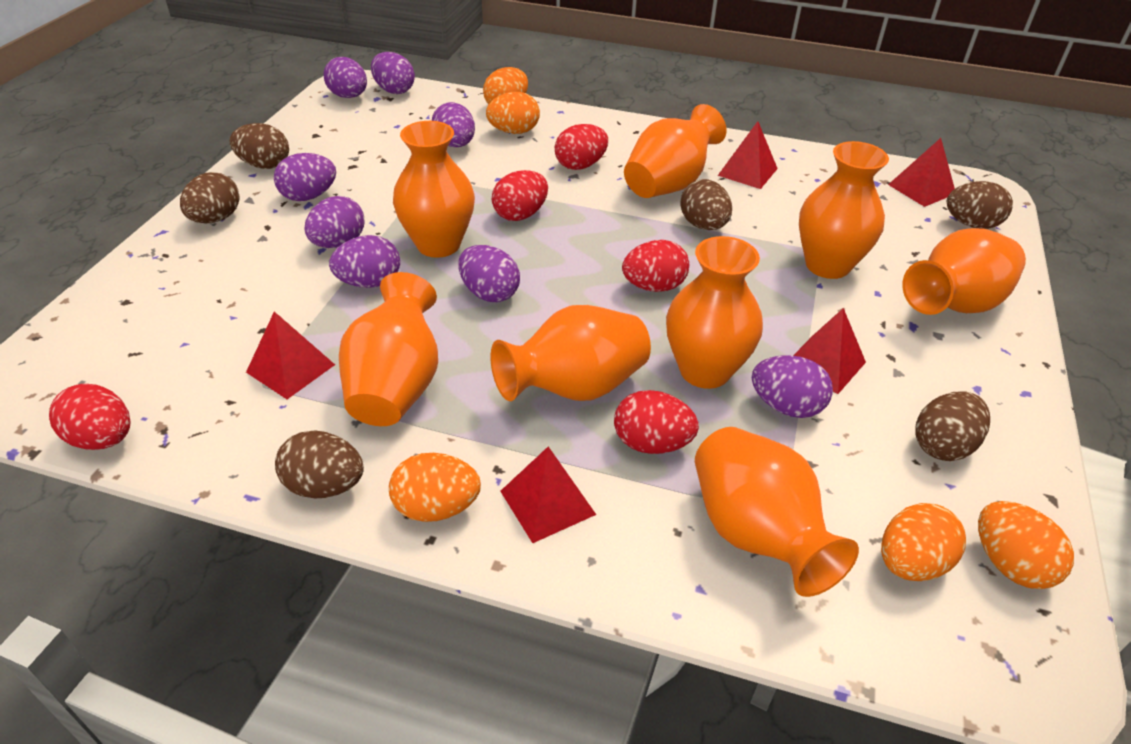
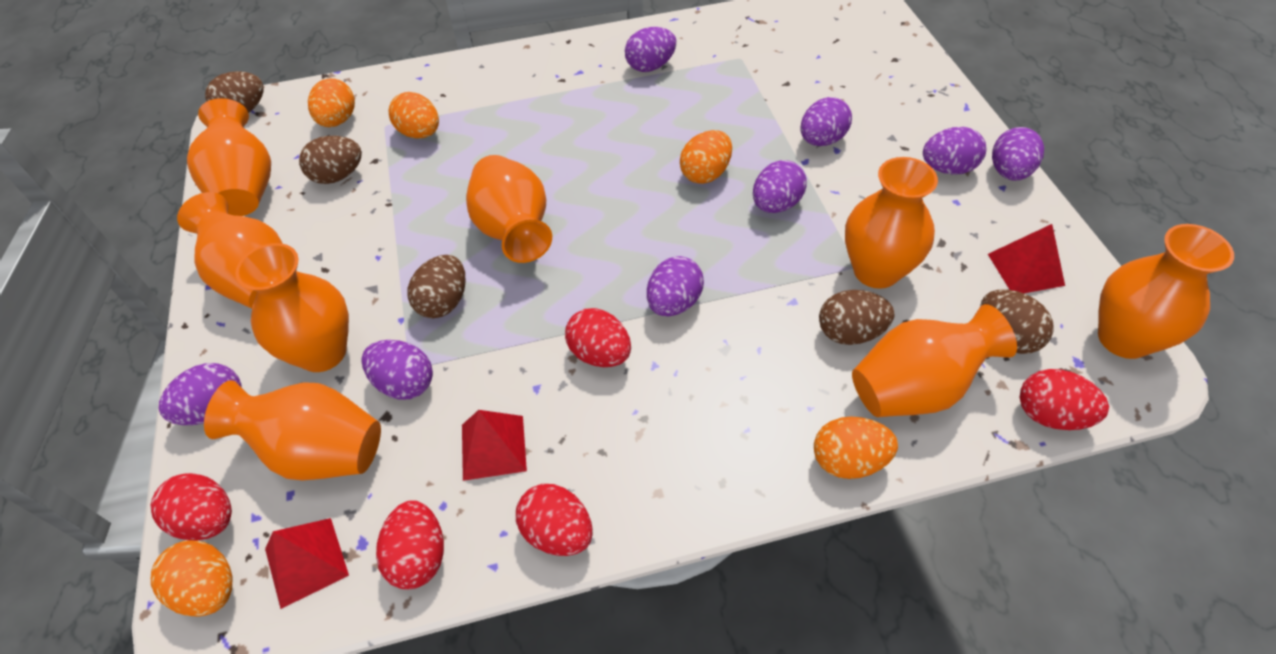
brown egg: 6 -> 5
red pyramid: 5 -> 3

